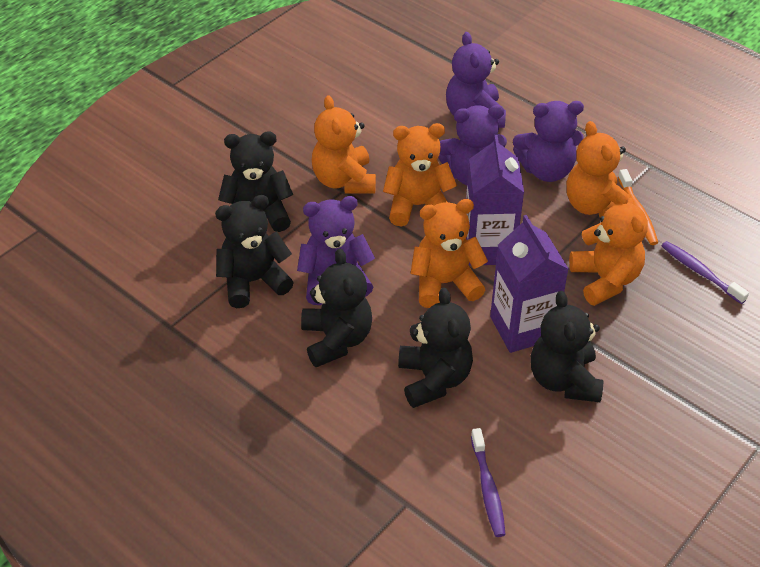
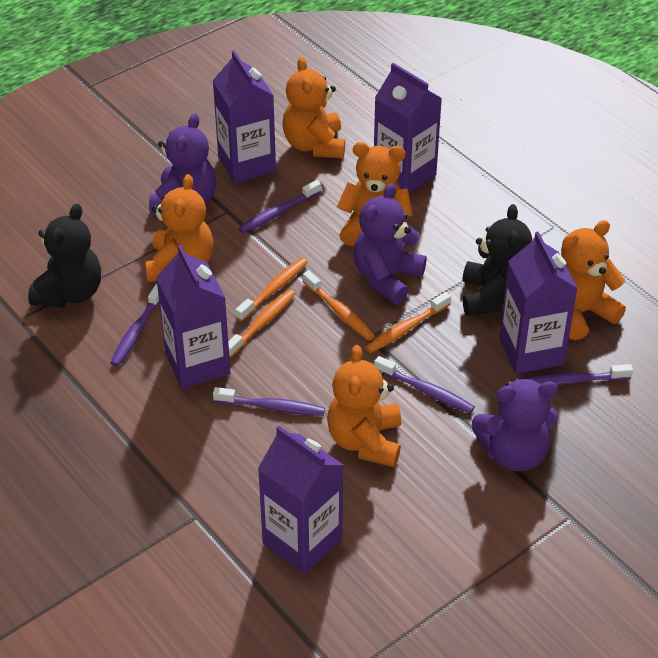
black teddy bear: 5 -> 2
orange toothbrush: 1 -> 4
purple carton: 2 -> 5
purple teddy bear: 4 -> 3
purple toothbrush: 2 -> 5

